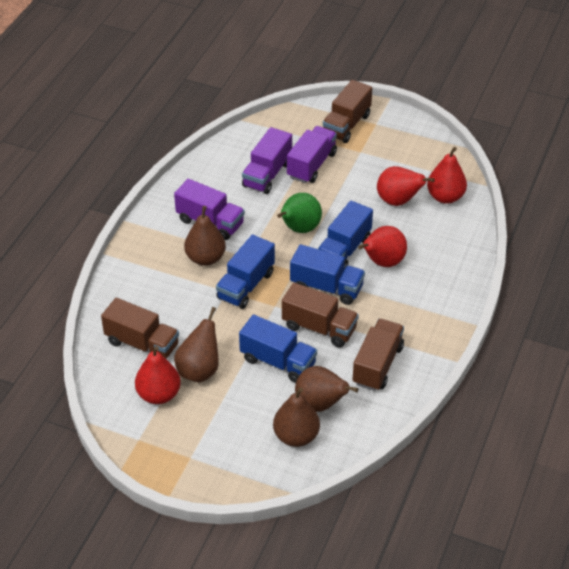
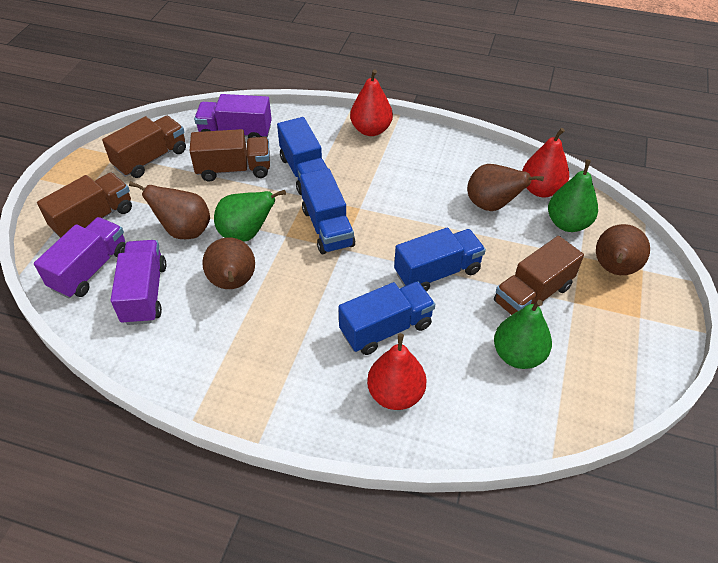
green pear: 1 -> 3
red pear: 4 -> 3

